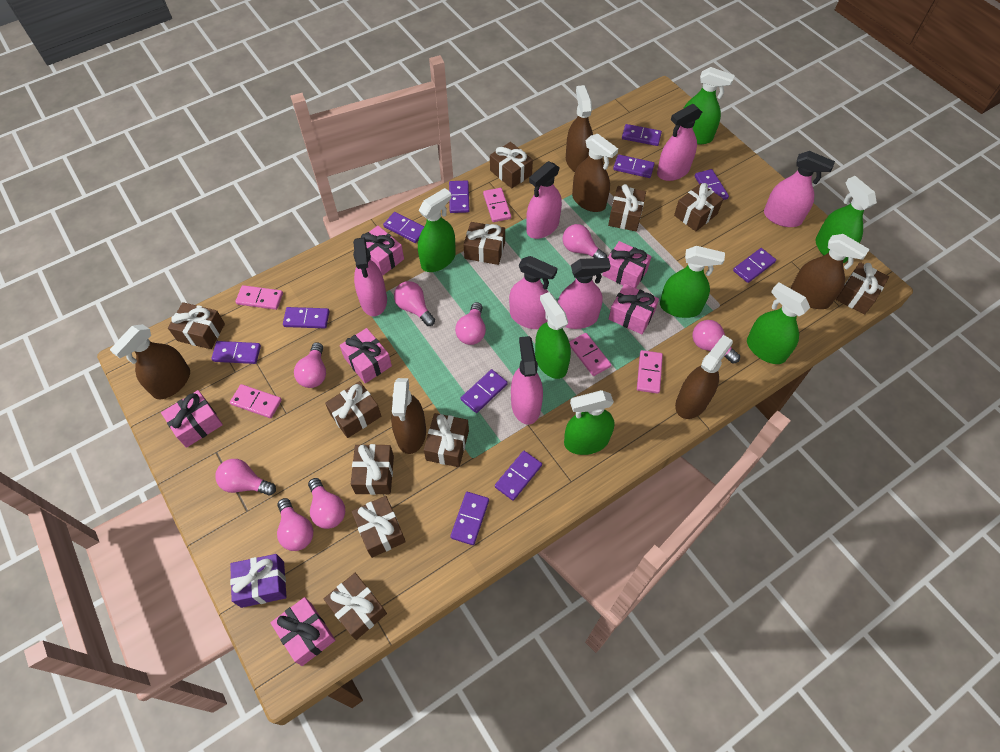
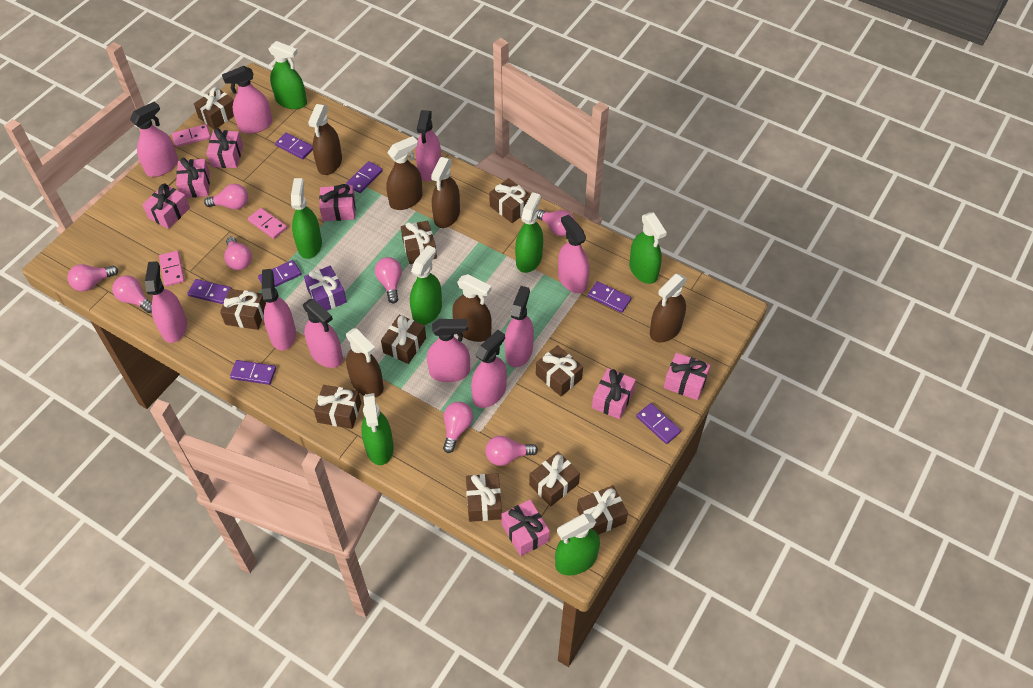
brown gift: 11 -> 10
pink domino: 5 -> 3
pink gift: 6 -> 7
pink spray bottle: 7 -> 10
purple domino: 11 -> 7

